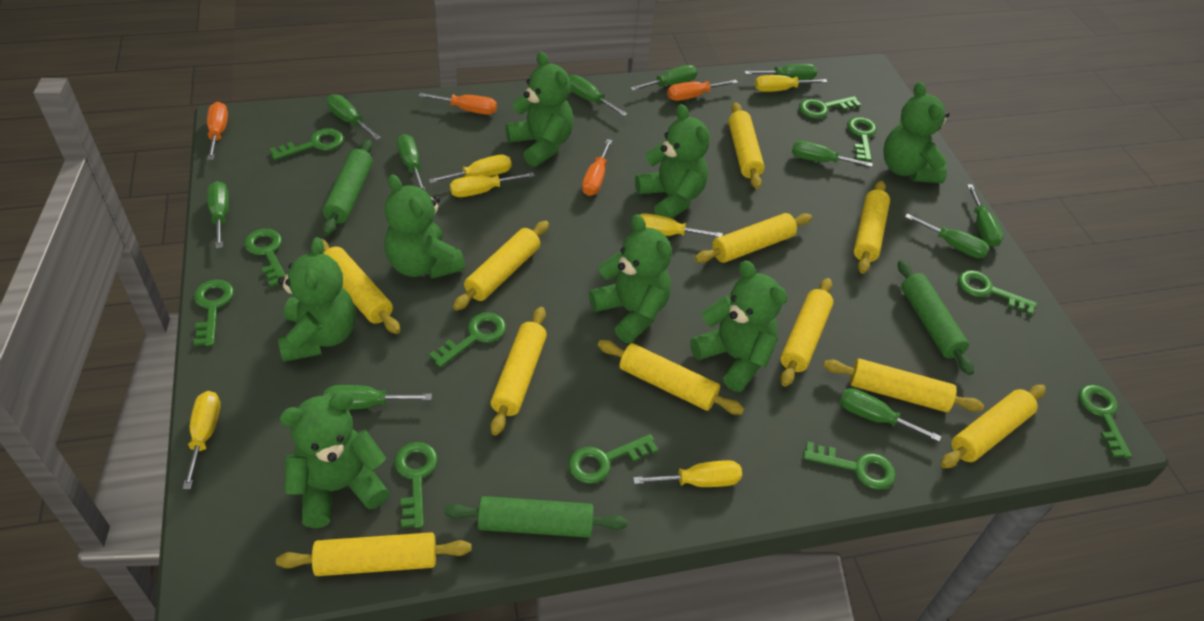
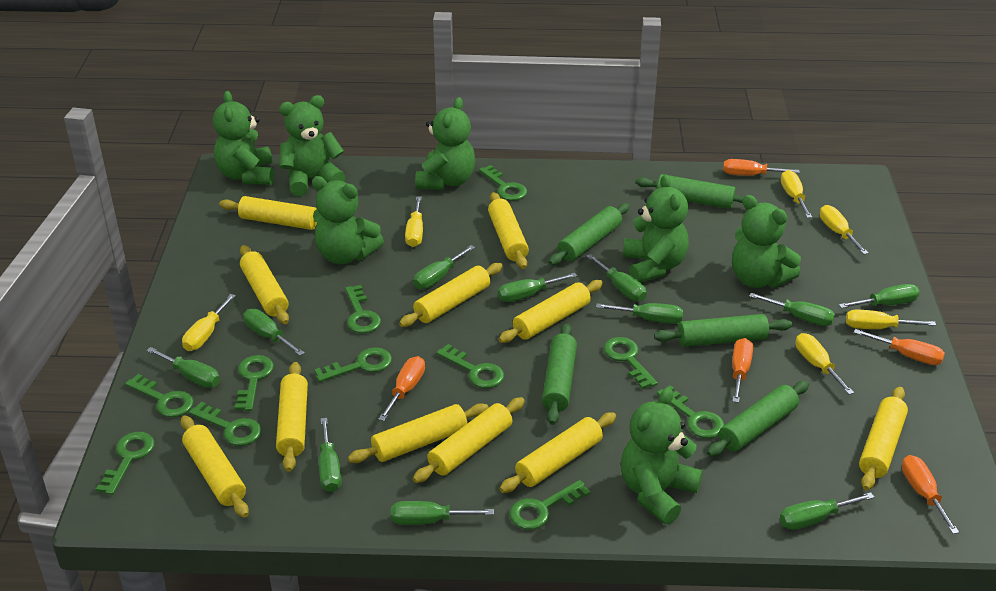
green rolling pin: 3 -> 5
green teddy bear: 8 -> 7
orange screwdriver: 4 -> 5

